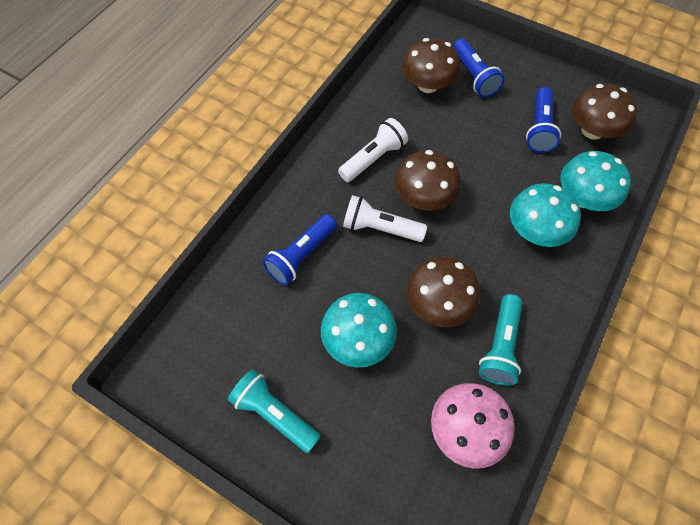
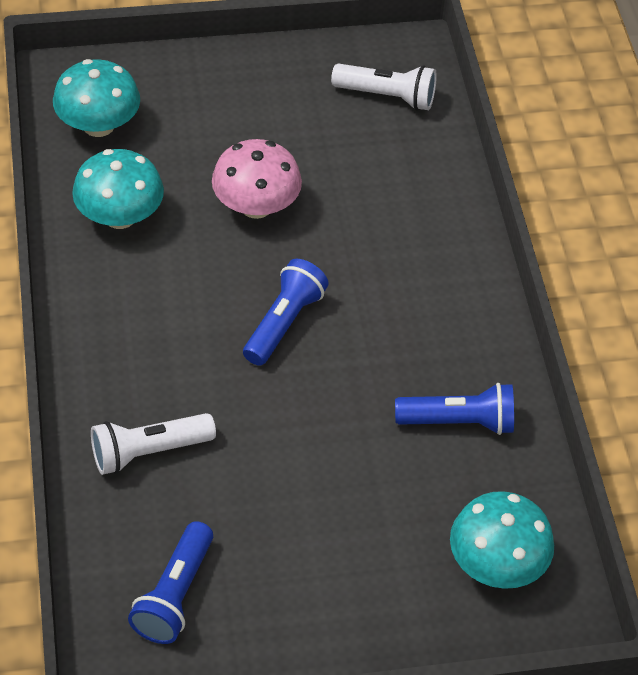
brown mushroom: 4 -> 0
turquoise flashlight: 2 -> 0

